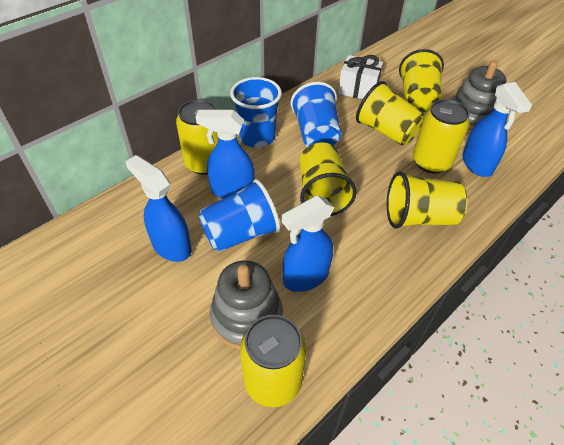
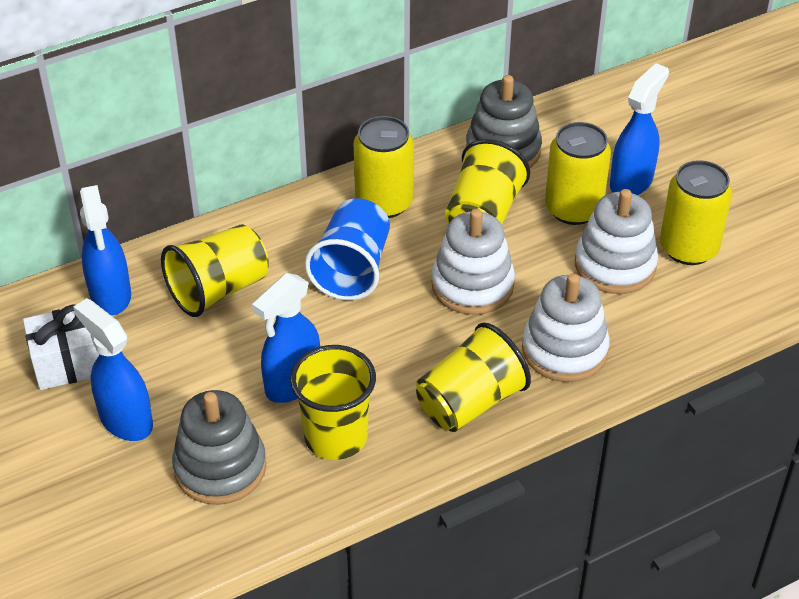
blue cup: 3 -> 1
white stacking toy: 0 -> 3

